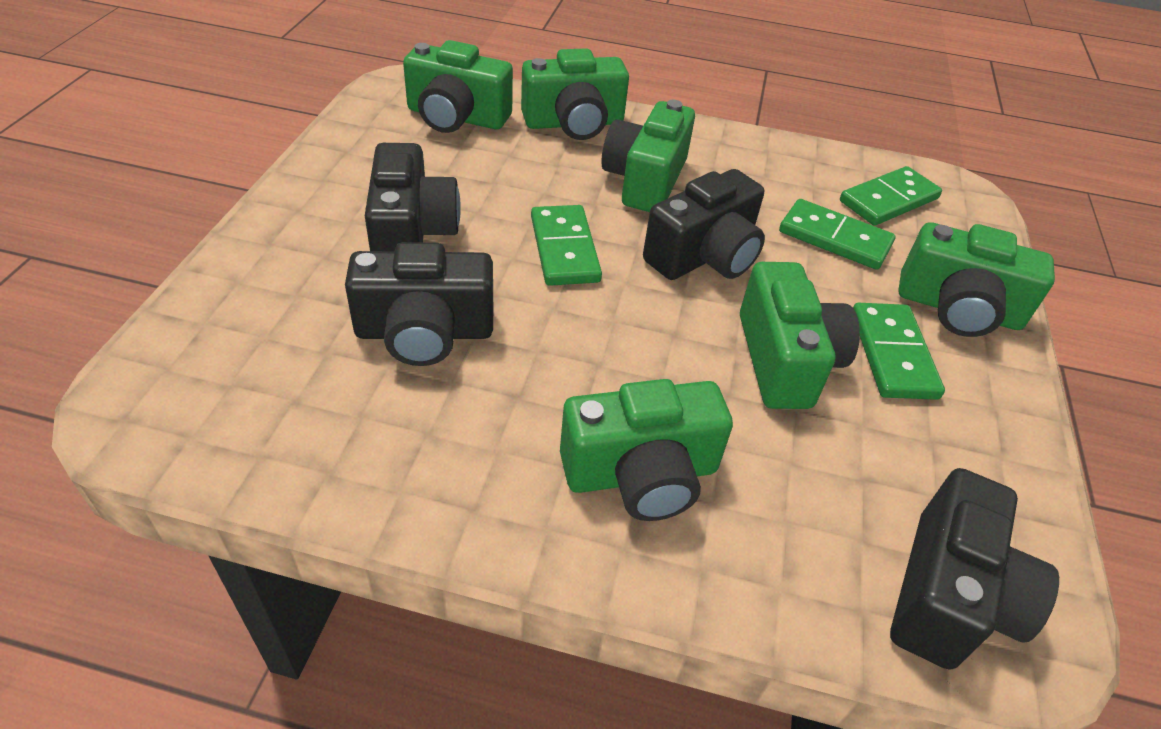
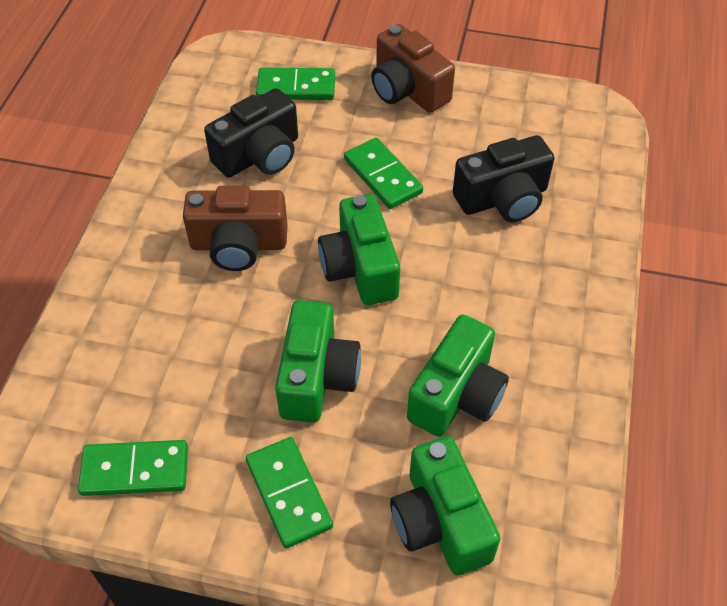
black camera: 4 -> 2
brown camera: 0 -> 2
green camera: 6 -> 4

